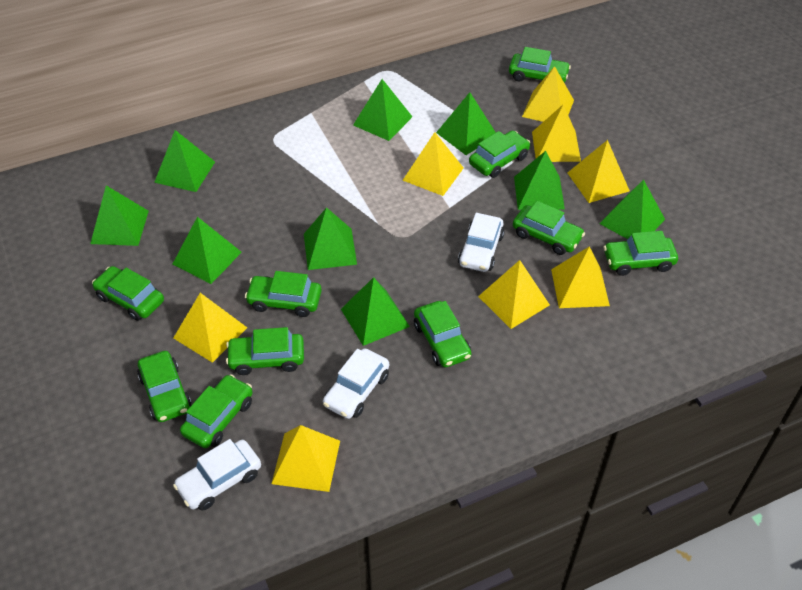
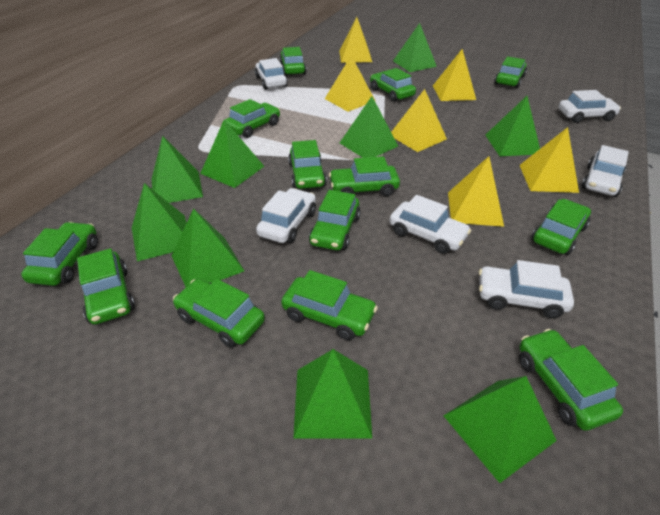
green car: 10 -> 13
white car: 3 -> 6
yellow pyramid: 8 -> 6

